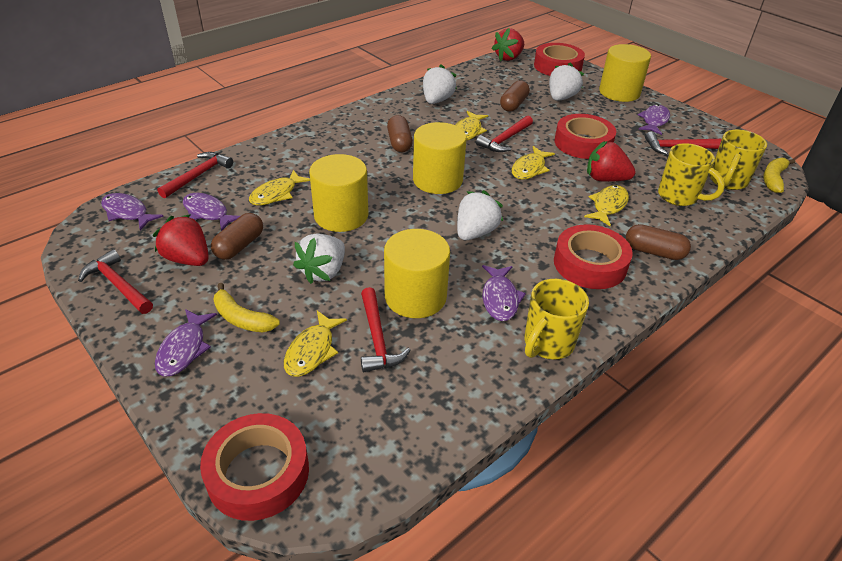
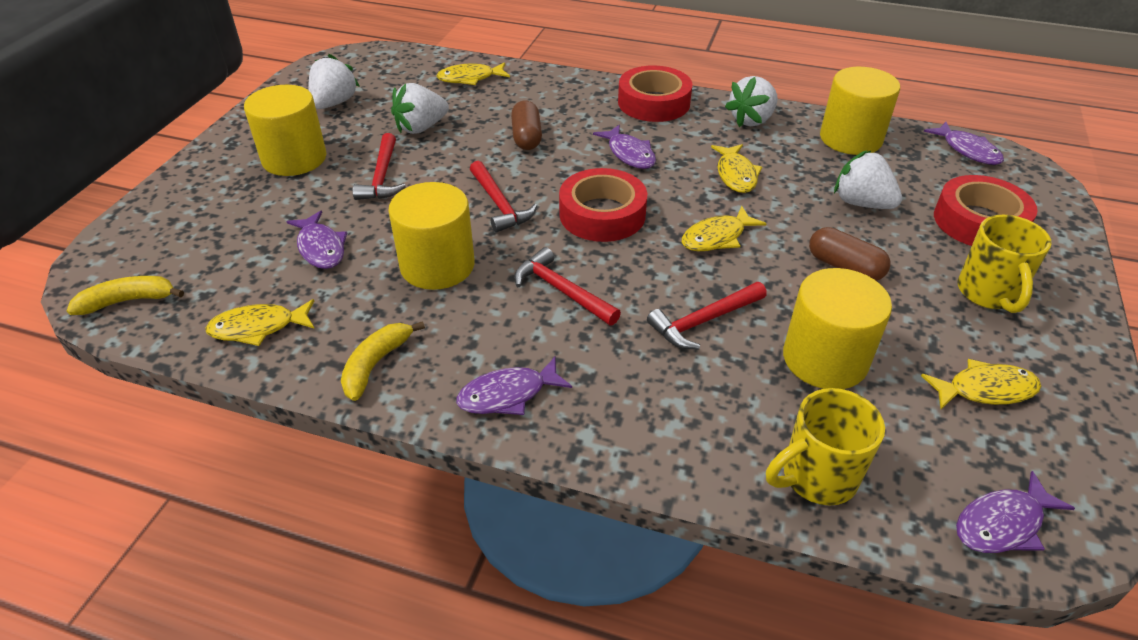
brown capsule: 4 -> 2
red hammer: 5 -> 4
red strawberry: 3 -> 0
red tape: 4 -> 3
yellow mug: 3 -> 2

